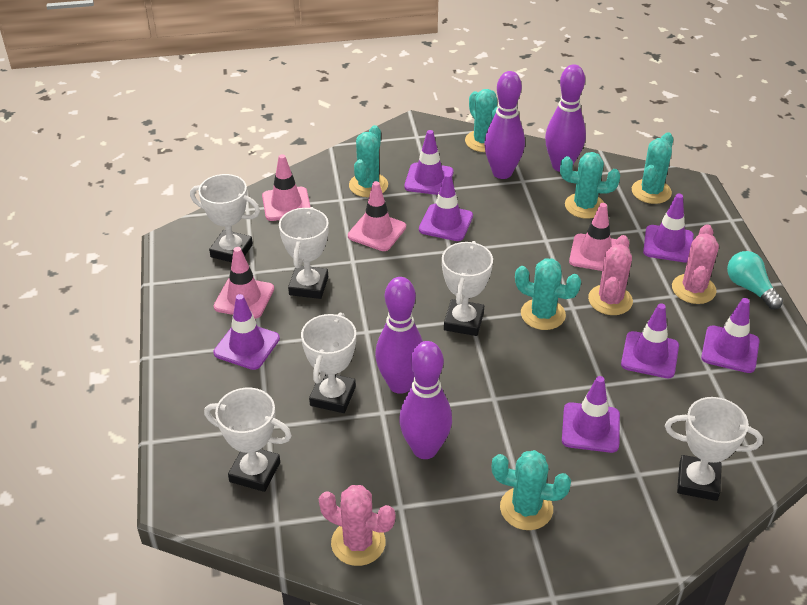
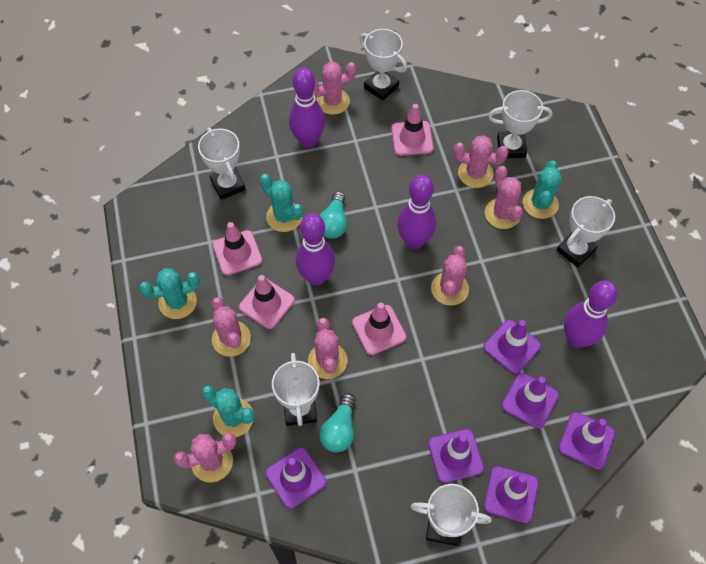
pink cactus: 3 -> 7
purple traffic cone: 7 -> 6
turquoise cactus: 6 -> 4
turquoise light bulb: 1 -> 2

